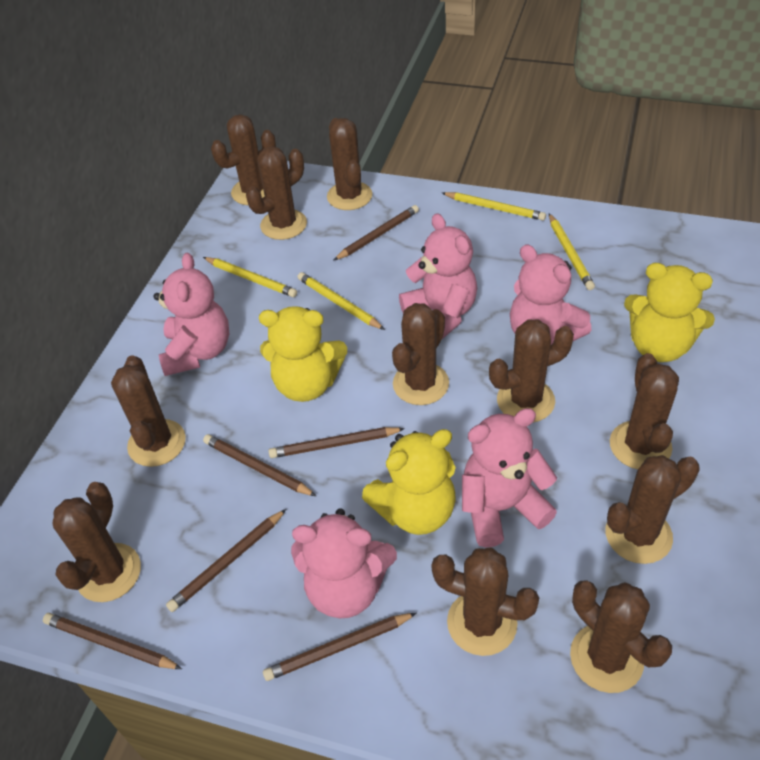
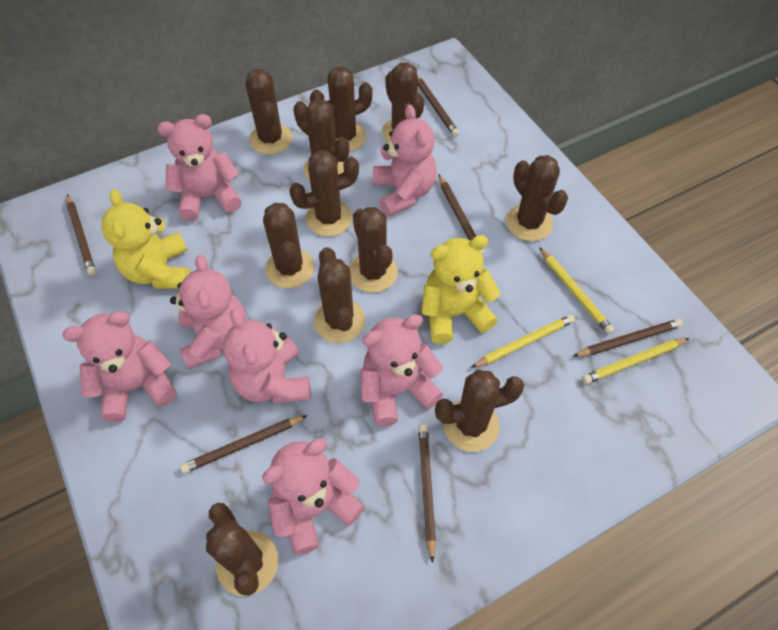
pink teddy bear: 5 -> 7
yellow pencil: 4 -> 3
yellow teddy bear: 3 -> 2

